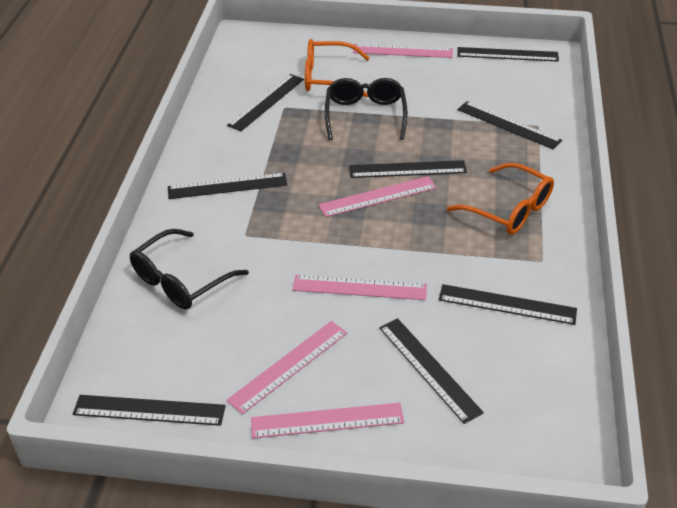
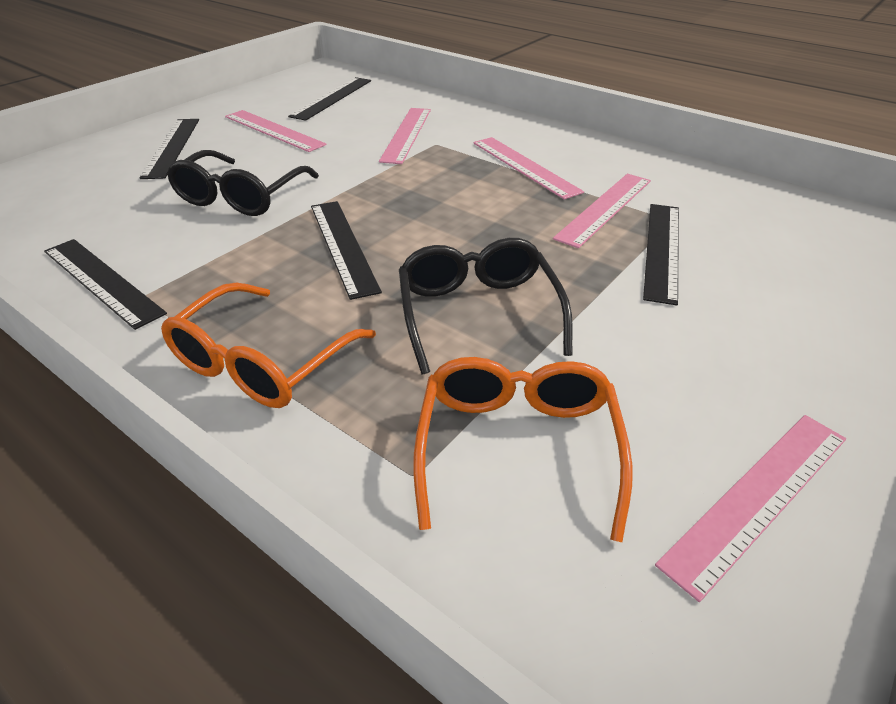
black ruler: 8 -> 5

